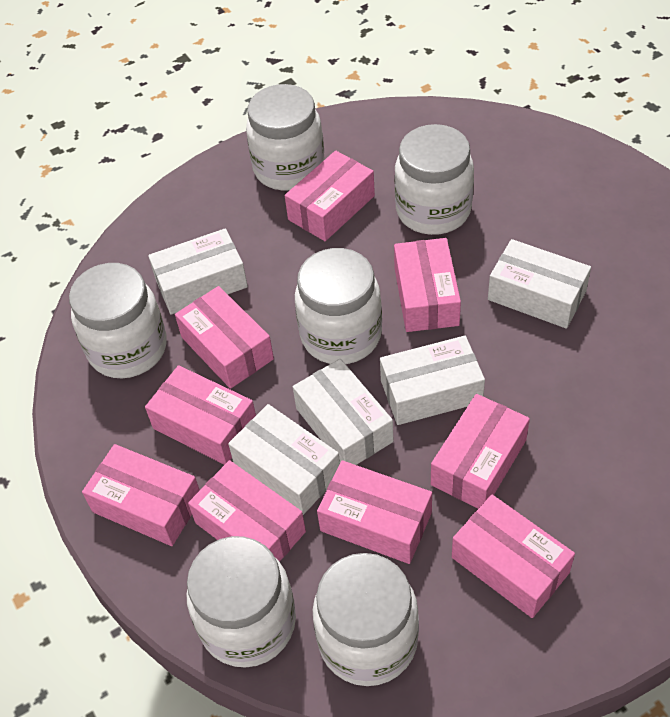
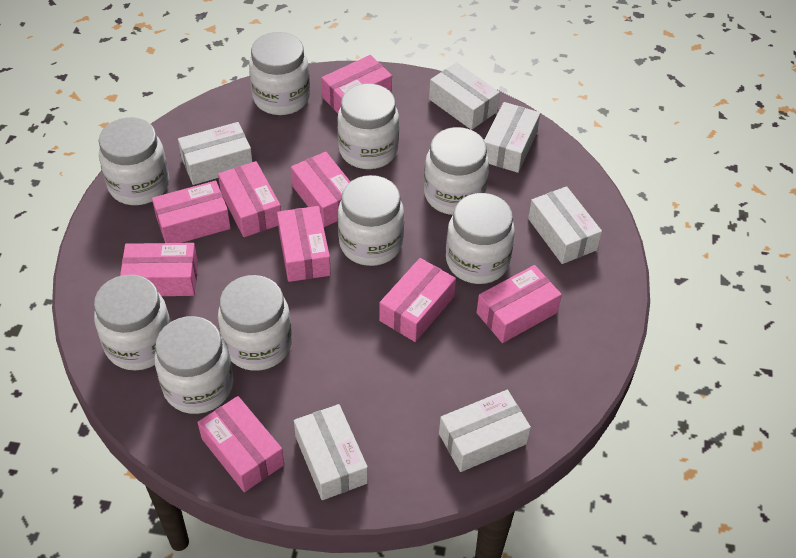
white box: 5 -> 6
white jar: 6 -> 9

